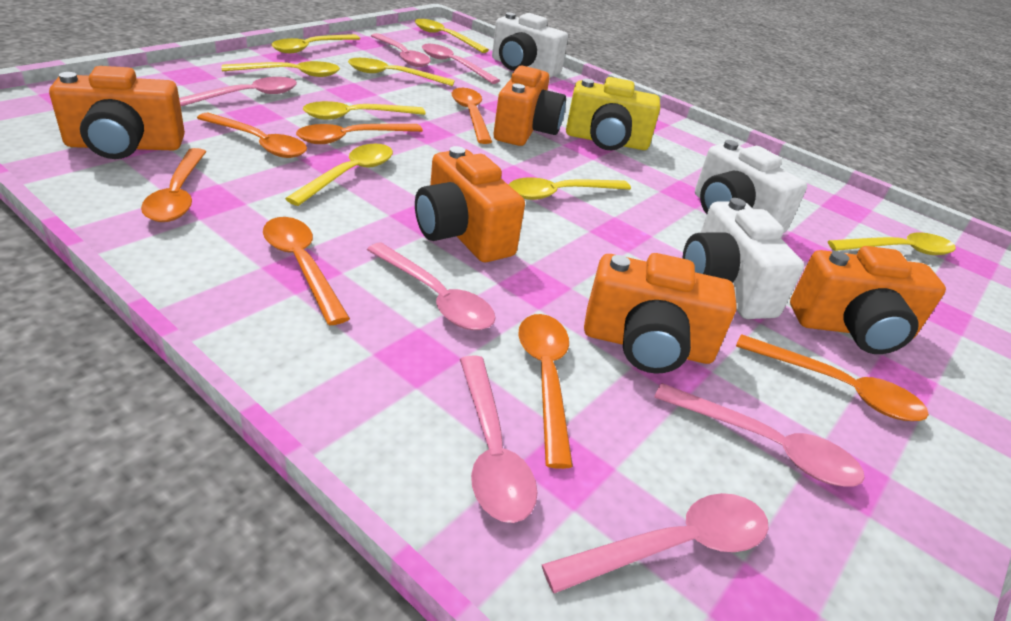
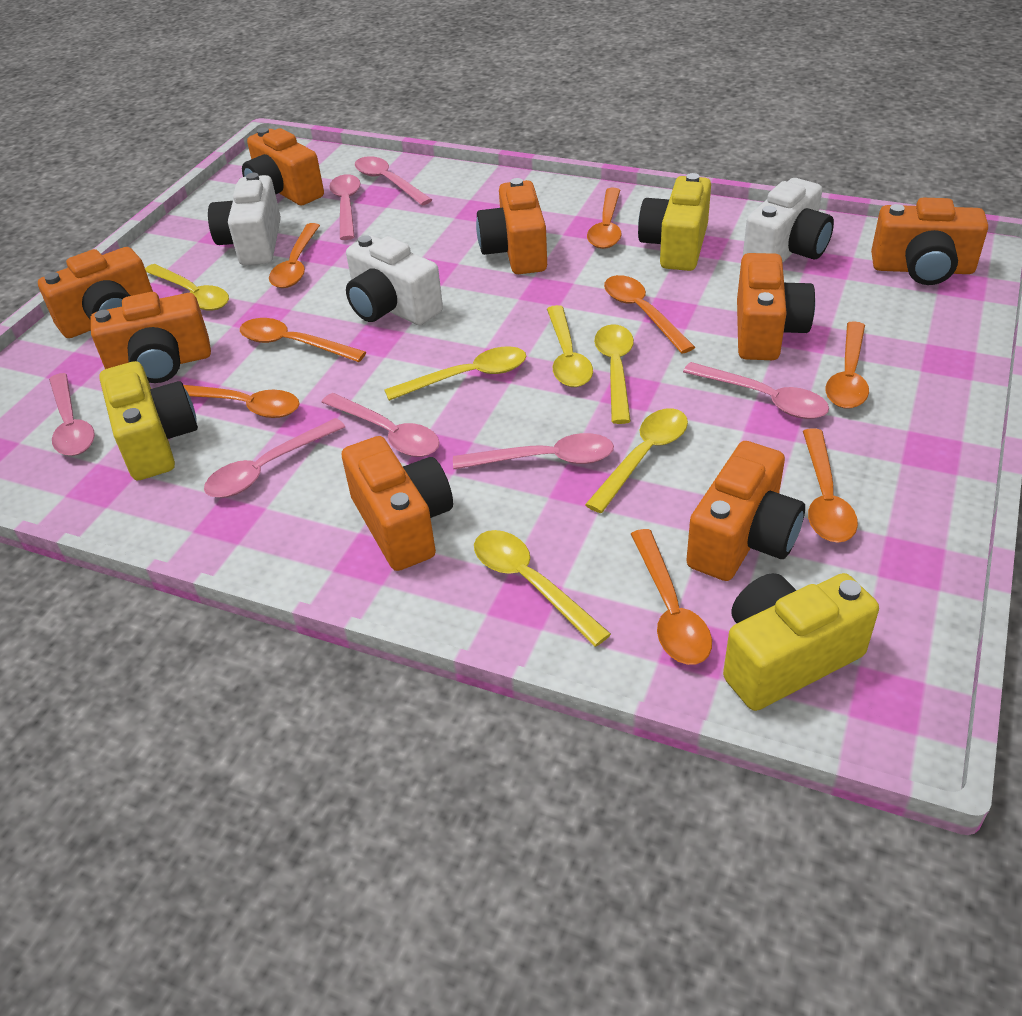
orange camera: 5 -> 8
orange spoon: 7 -> 8
yellow camera: 1 -> 3
yellow spoon: 8 -> 6

